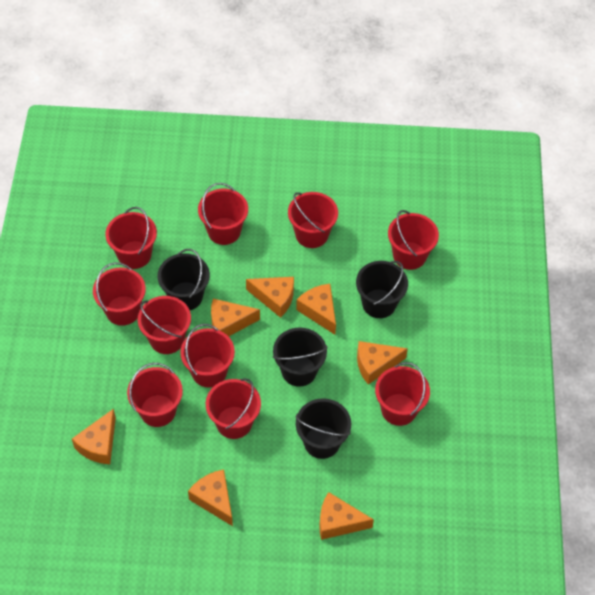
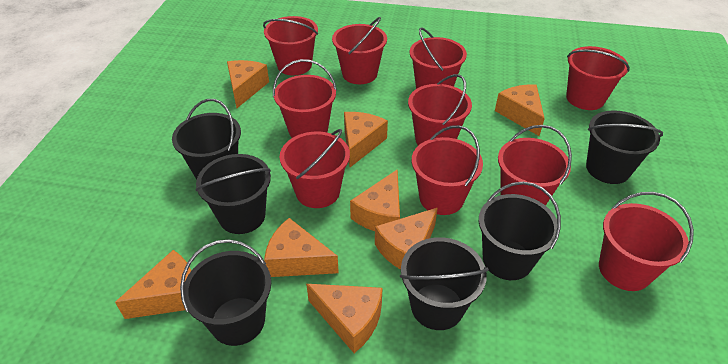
black bucket: 4 -> 6
orange cheese: 7 -> 8

